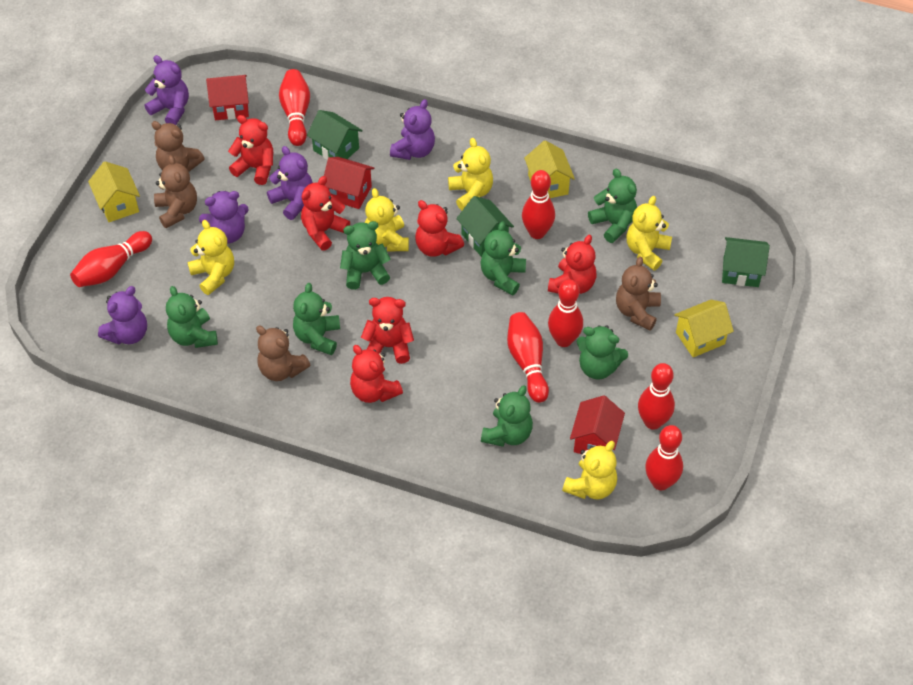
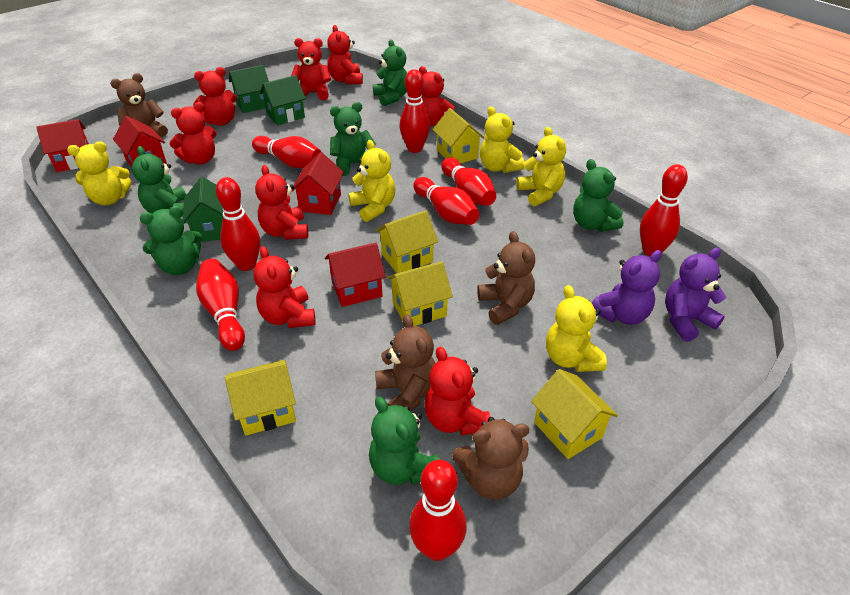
green teddy bear: 7 -> 6
purple teddy bear: 5 -> 2
red bowling pin: 7 -> 8
red house: 3 -> 4
red teddy bear: 6 -> 8
yellow house: 3 -> 5

